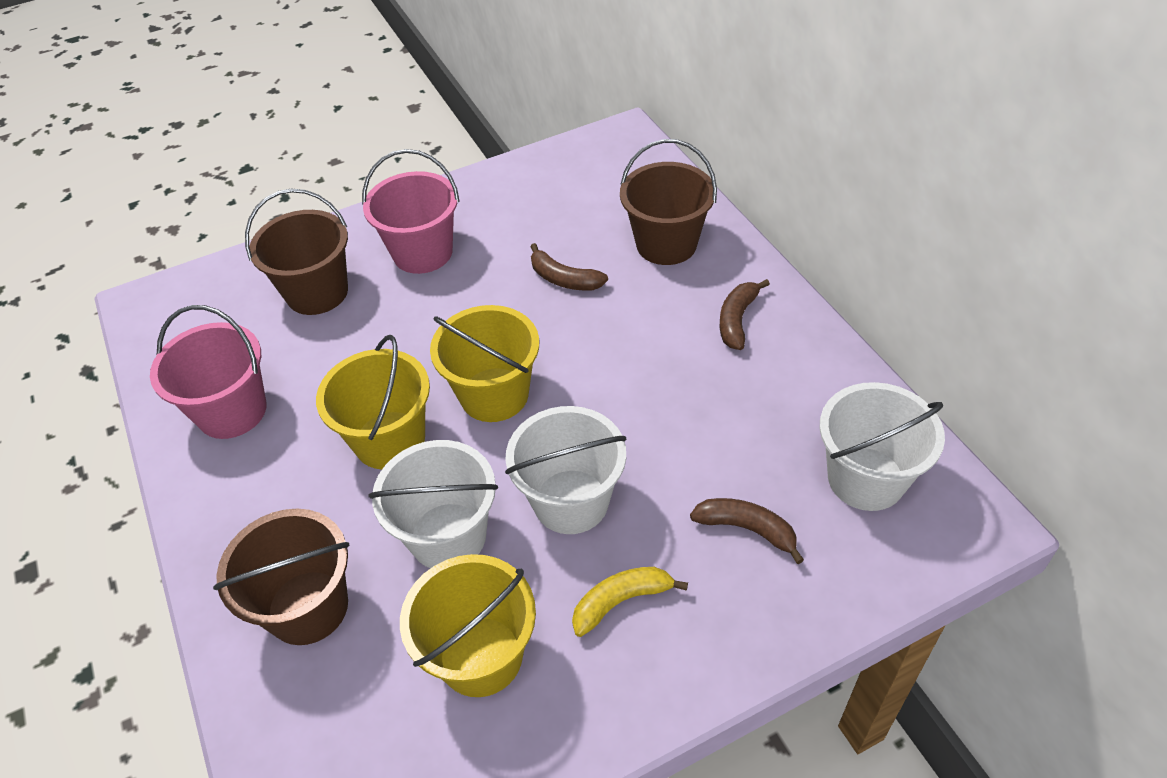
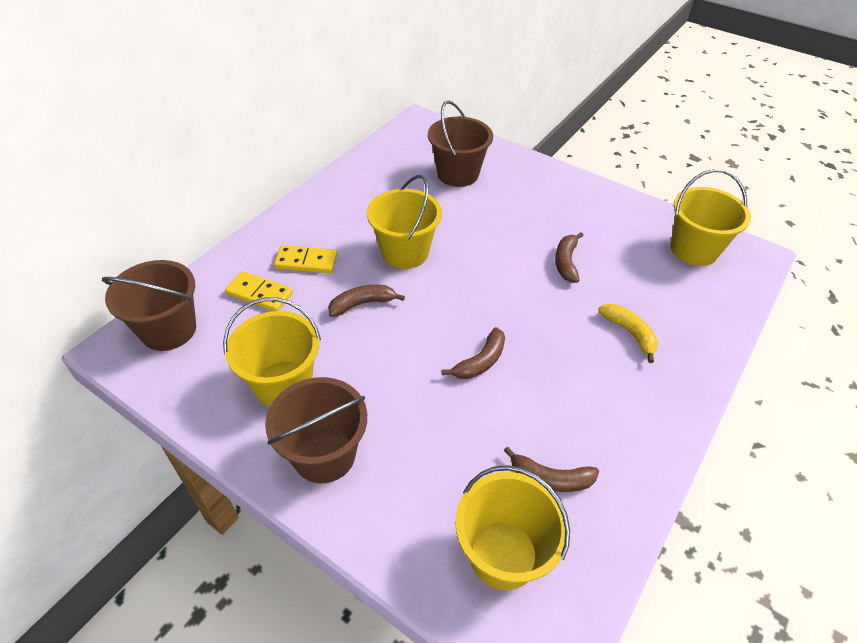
brown banana: 3 -> 4
pink bucket: 2 -> 0
white bucket: 3 -> 0
yellow bucket: 3 -> 4
yellow domino: 0 -> 2

